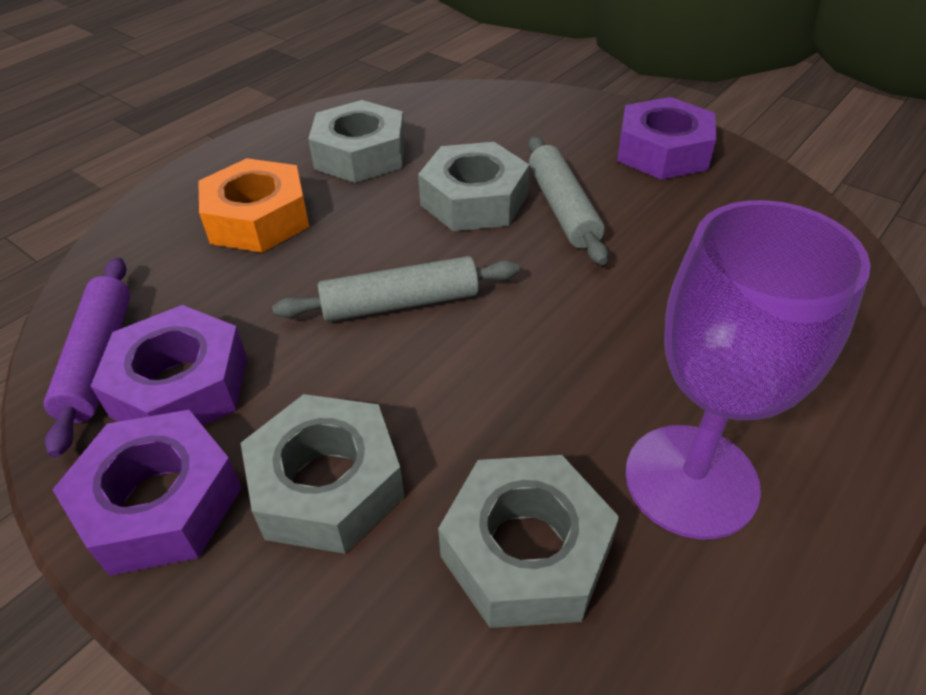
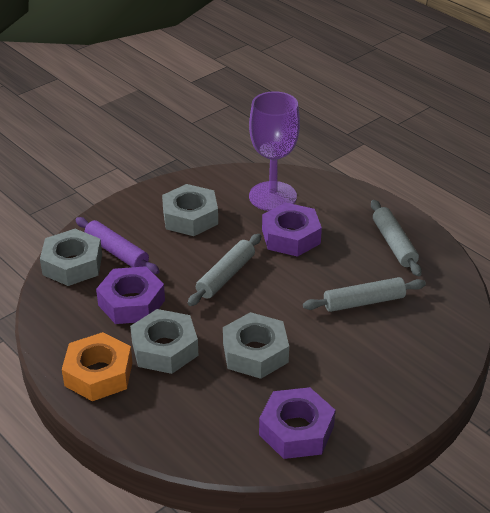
grey rolling pin: 2 -> 3

